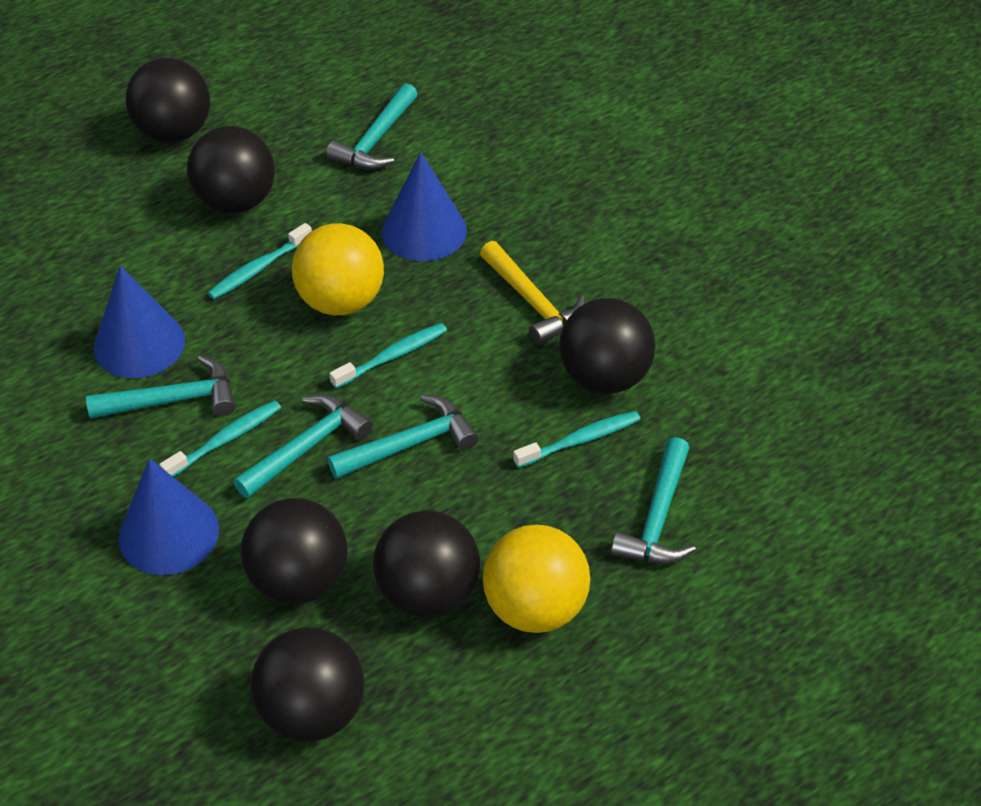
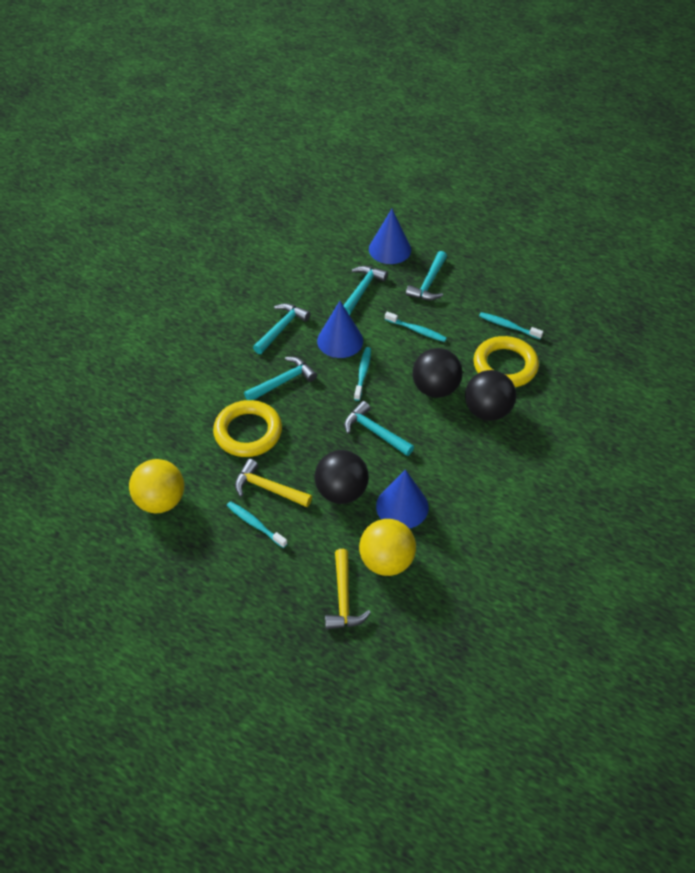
black ball: 6 -> 3
yellow hammer: 1 -> 2
yellow ring: 0 -> 2

